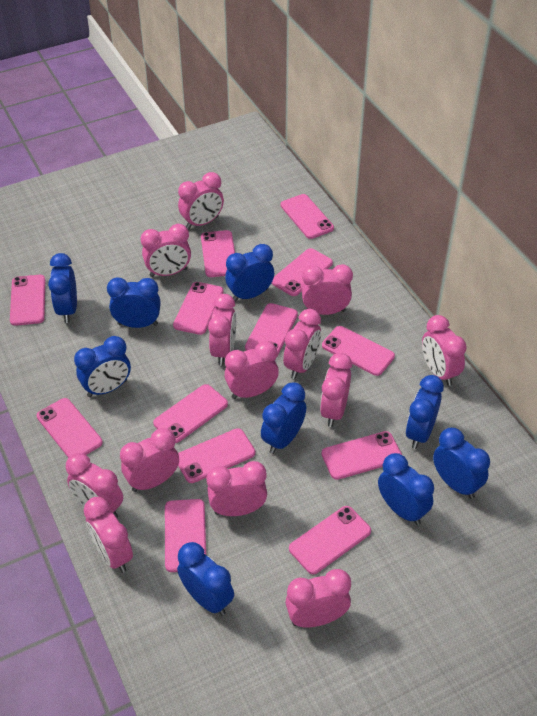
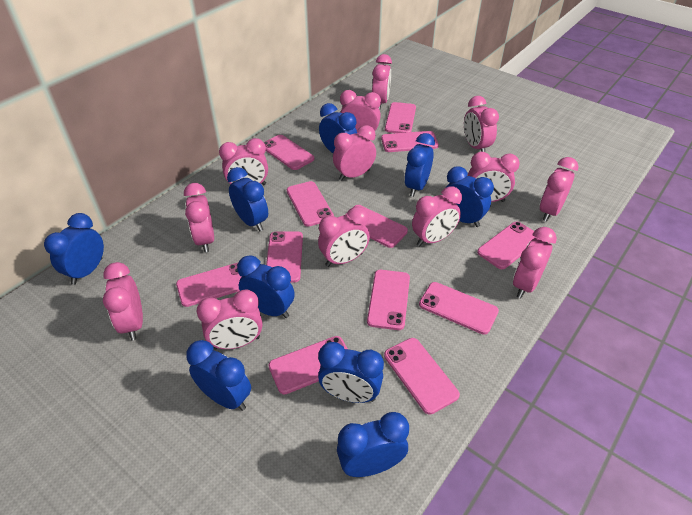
pink phone: 13 -> 12

